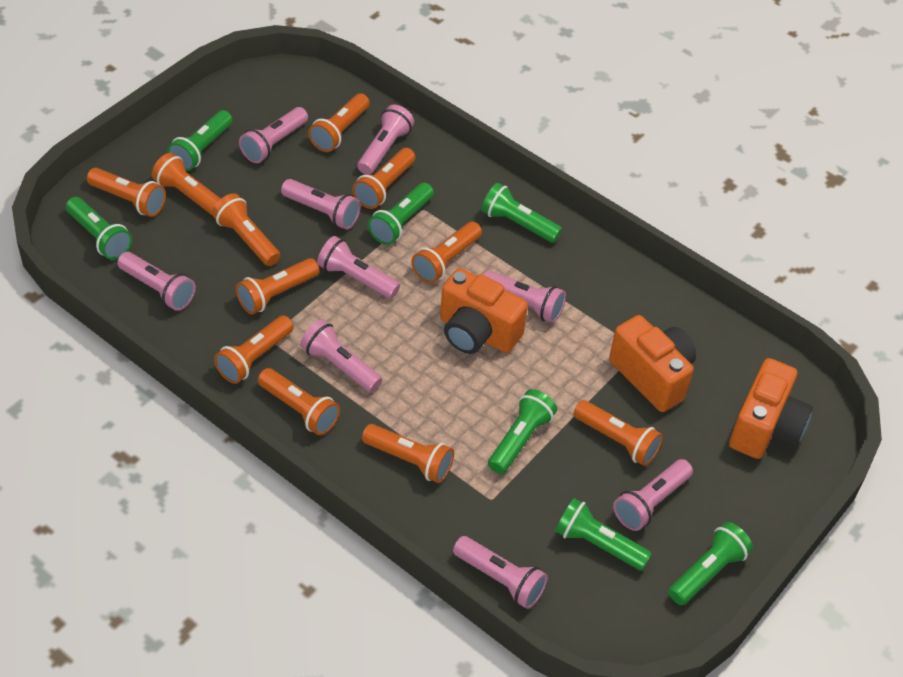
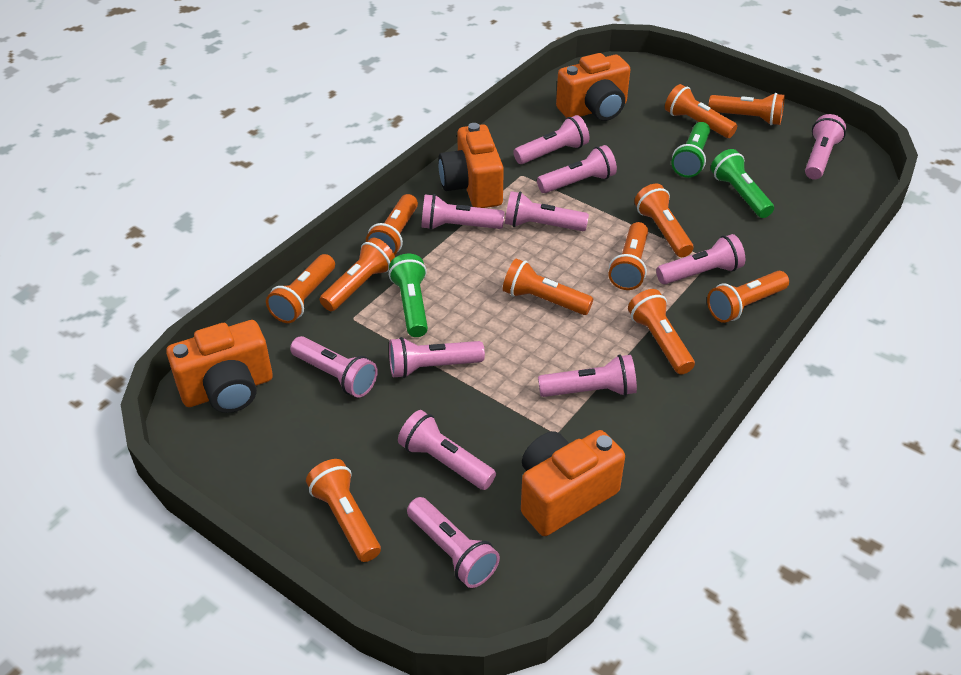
green flashlight: 7 -> 3
orange camera: 3 -> 4
pink flashlight: 9 -> 11

